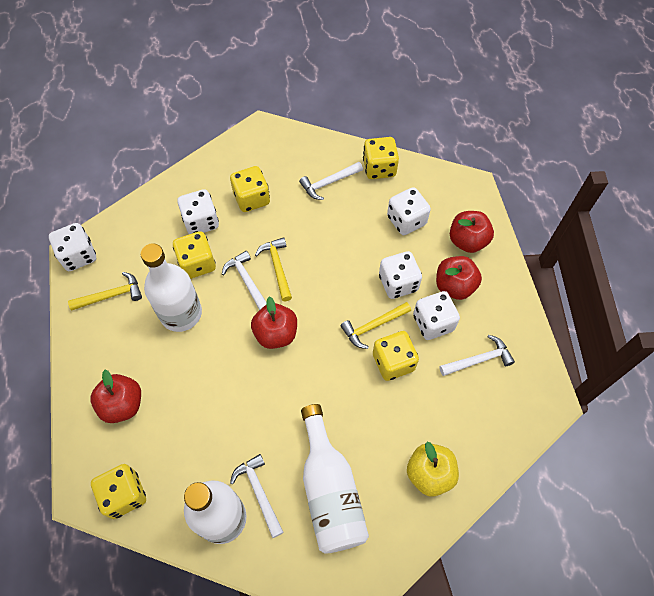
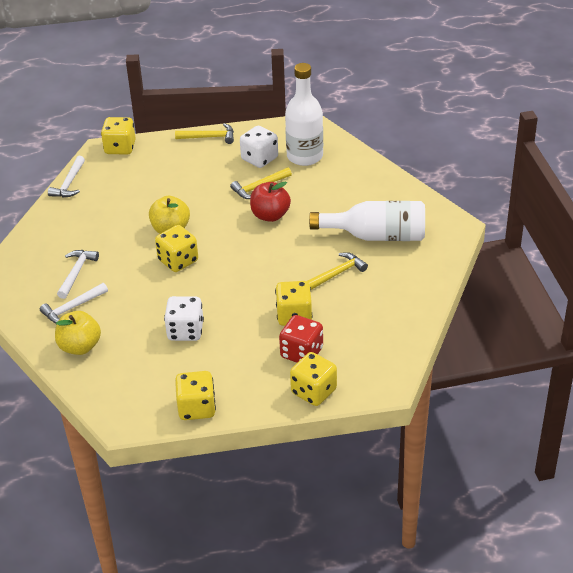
red apple: 4 -> 1
red dice: 0 -> 1
white bottle: 3 -> 2
white dice: 5 -> 2
white hammer: 4 -> 3
yellow apple: 1 -> 2

